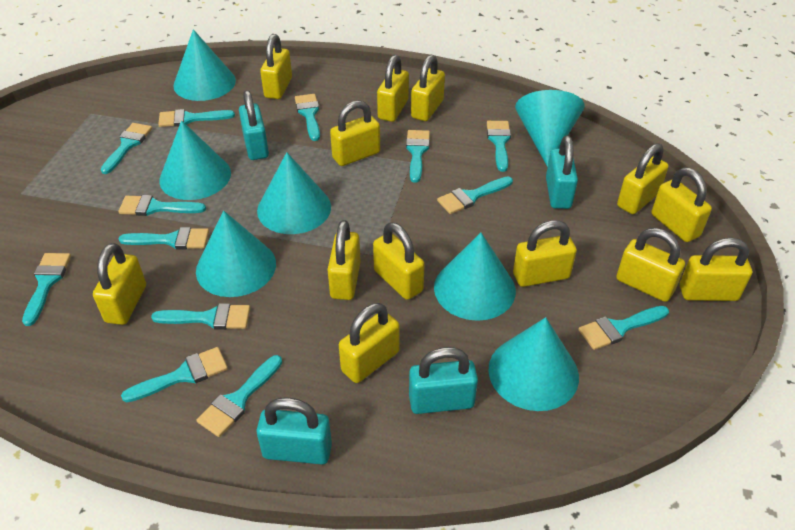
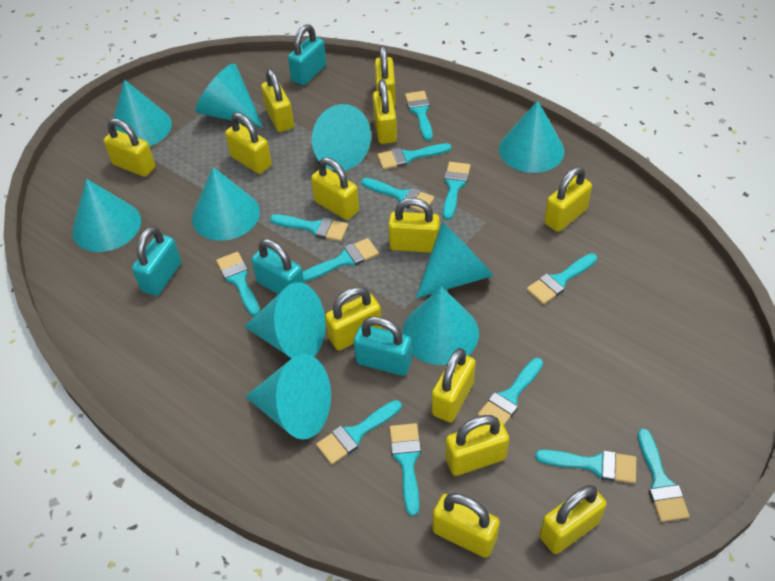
turquoise cone: 7 -> 10

